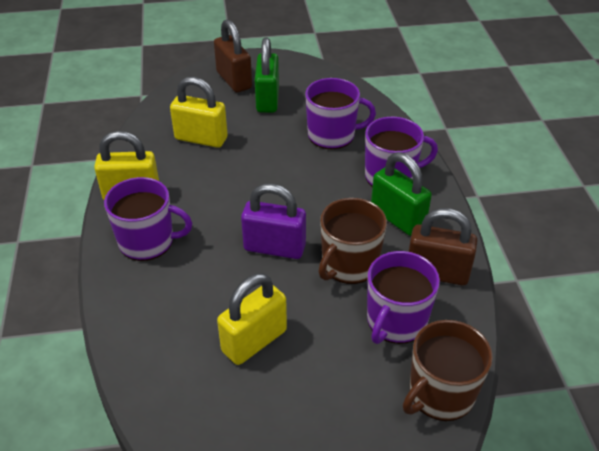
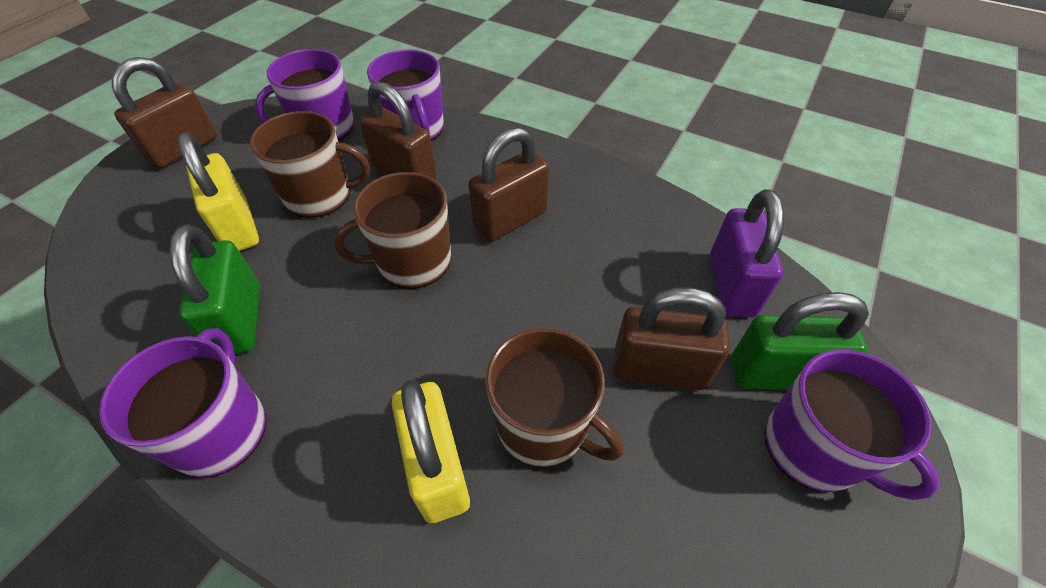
brown mug: 2 -> 3
brown padlock: 2 -> 4
yellow padlock: 3 -> 2

